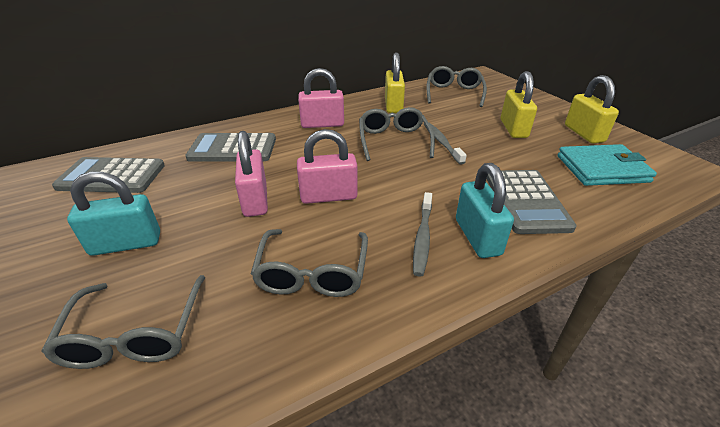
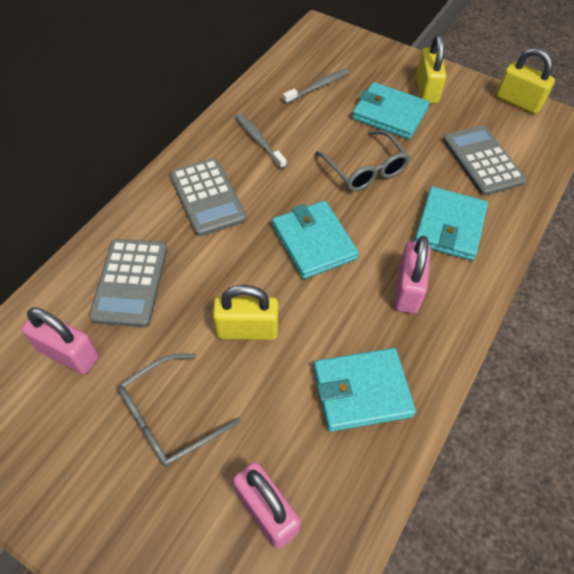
grey glasses: 4 -> 2
turquoise padlock: 2 -> 0
turquoise wallet: 1 -> 4

